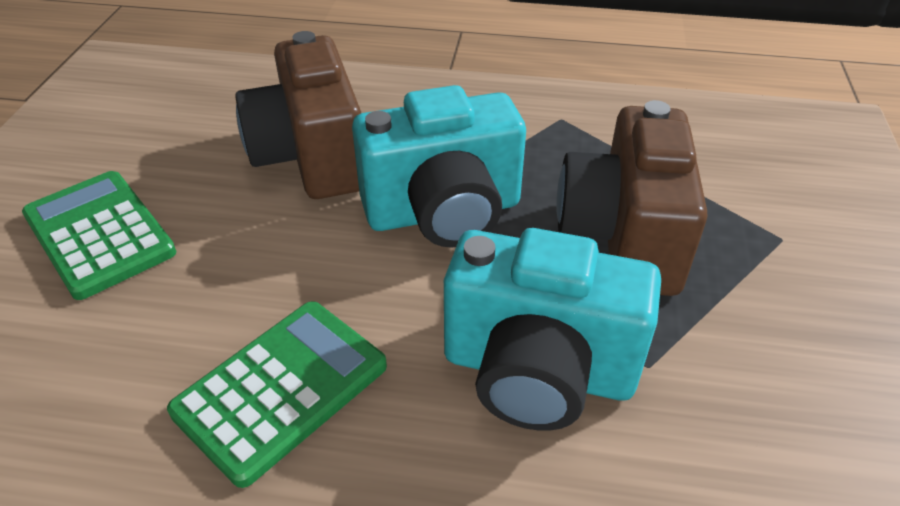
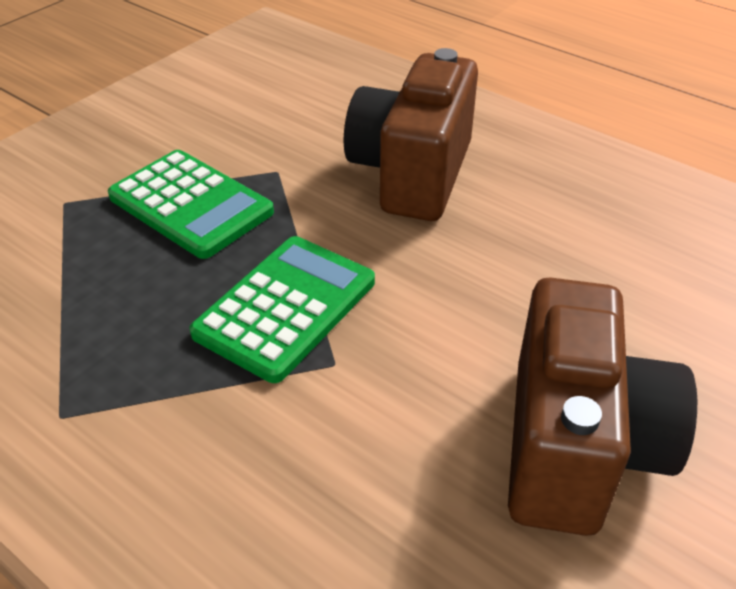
turquoise camera: 2 -> 0

